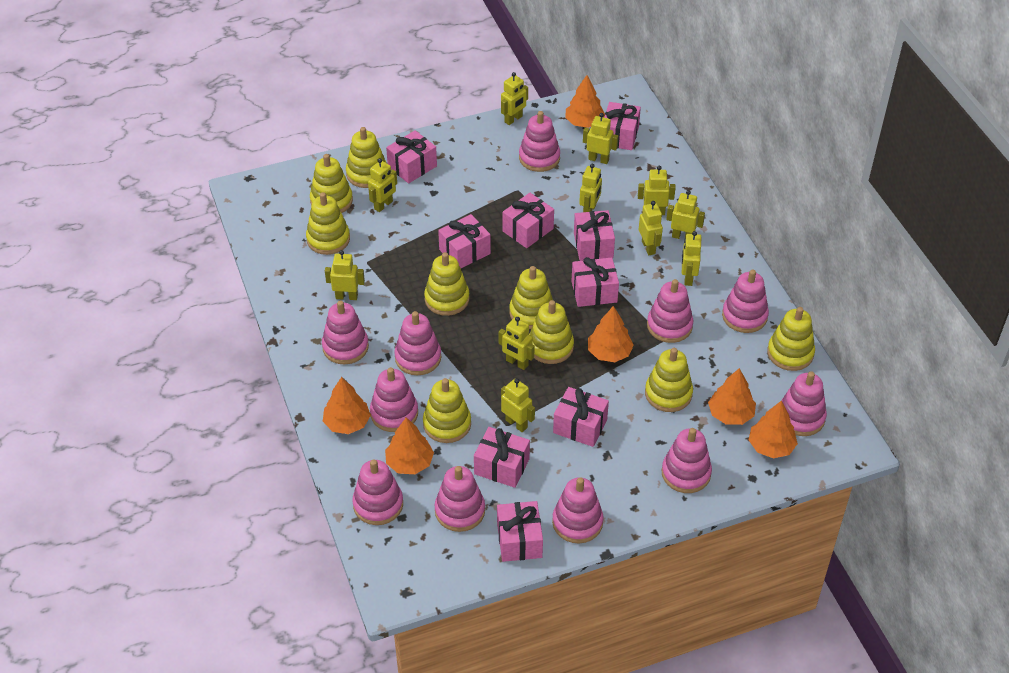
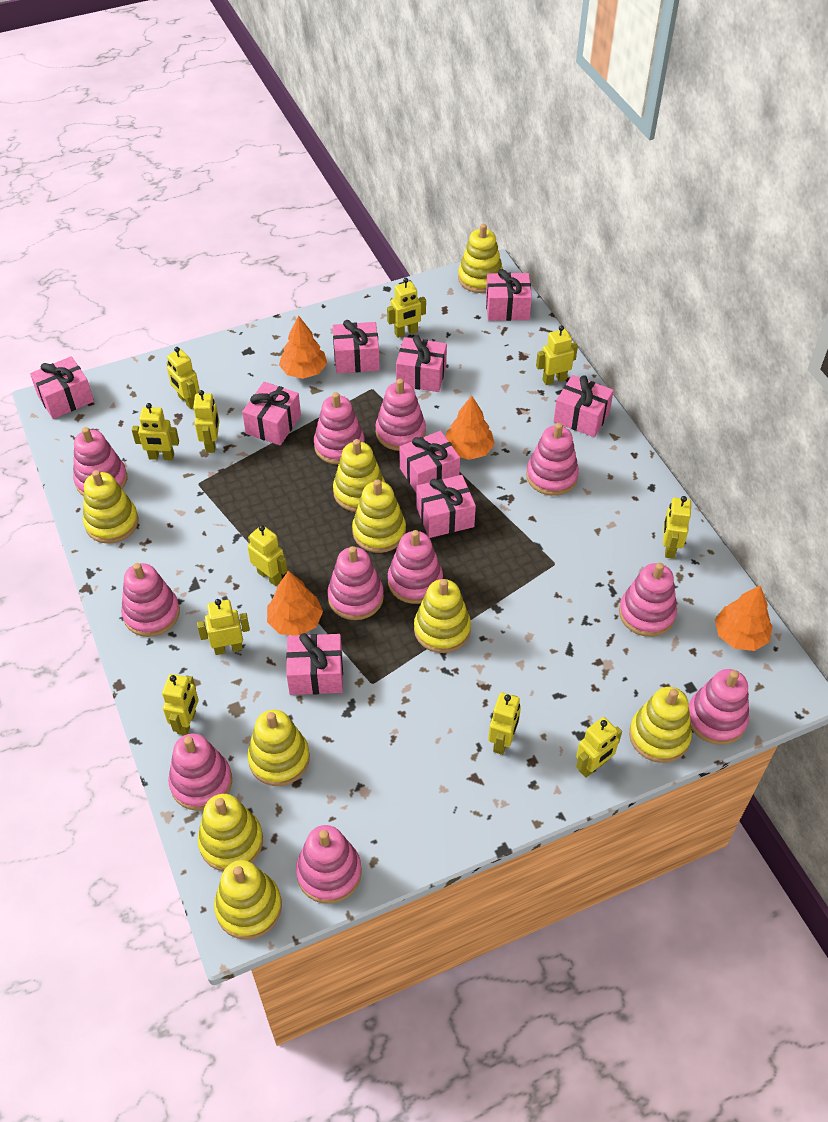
orange tree: 6 -> 4

